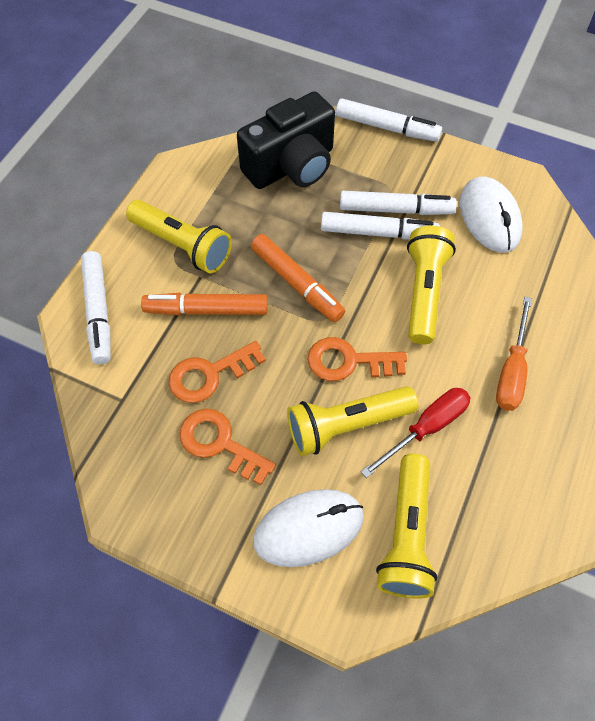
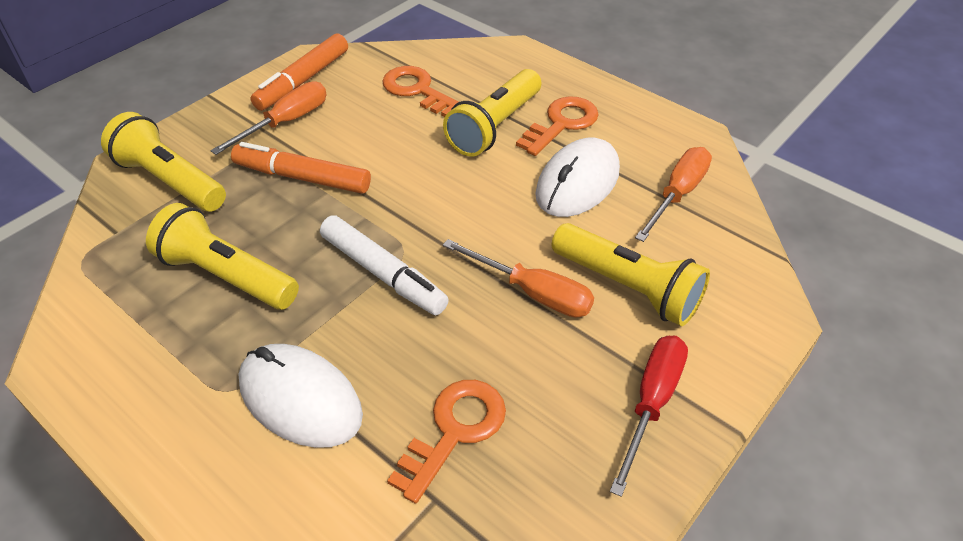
black camera: 1 -> 0
orange screwdriver: 1 -> 3
white marker: 4 -> 1

